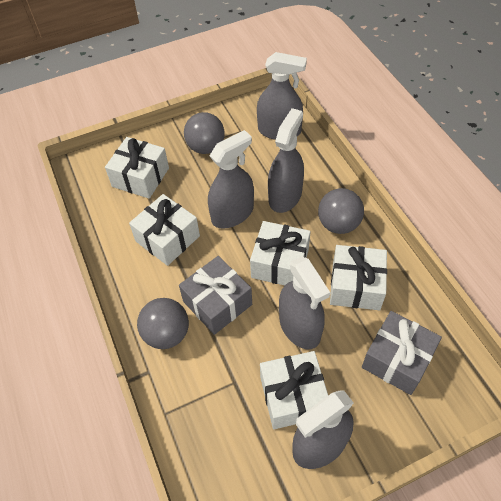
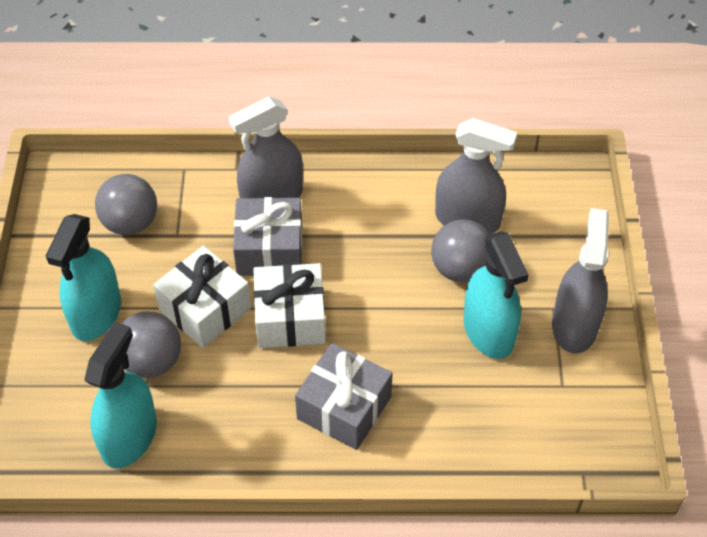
grey spray bottle: 5 -> 3
turquoise spray bottle: 0 -> 3
white gift: 5 -> 2

